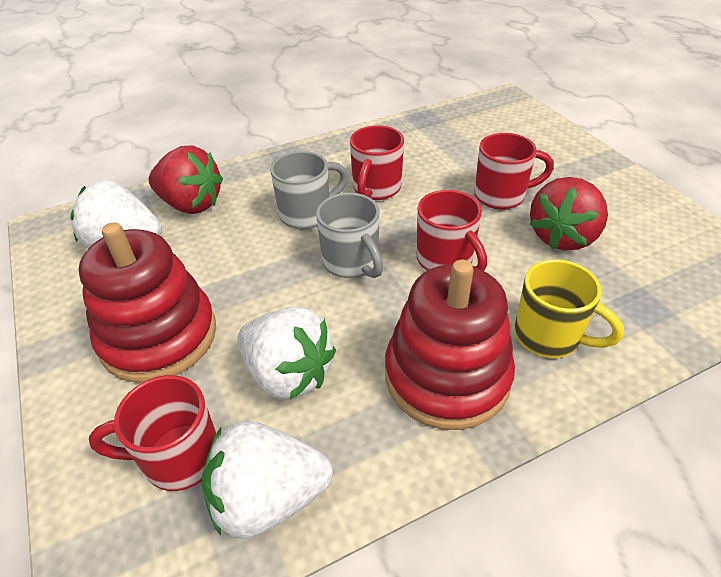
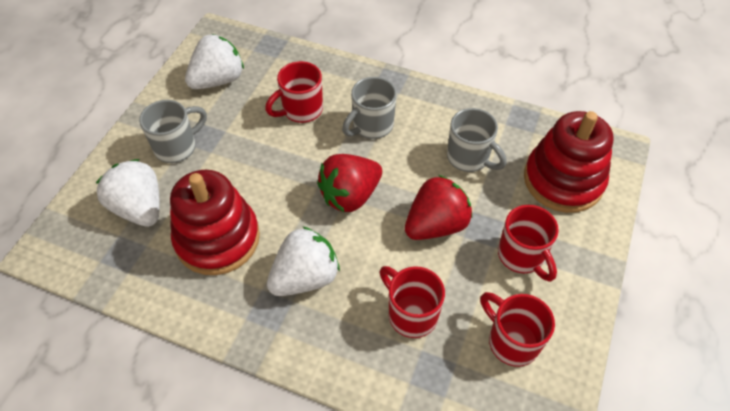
grey mug: 2 -> 3
yellow mug: 1 -> 0

